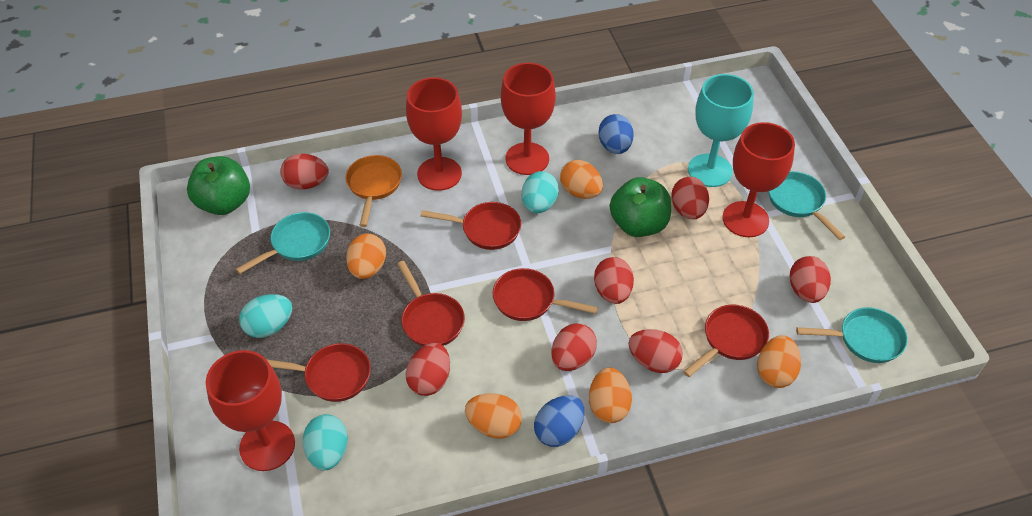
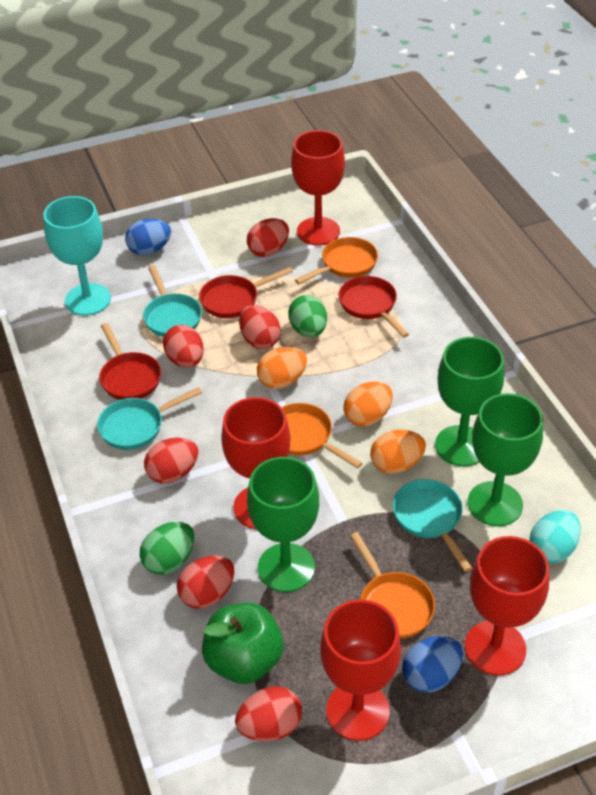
green apple: 2 -> 1
green egg: 0 -> 2
green goblet: 0 -> 3
orange egg: 5 -> 3
orange pan: 1 -> 3
red egg: 7 -> 6
red pan: 5 -> 3
turquoise egg: 3 -> 1

